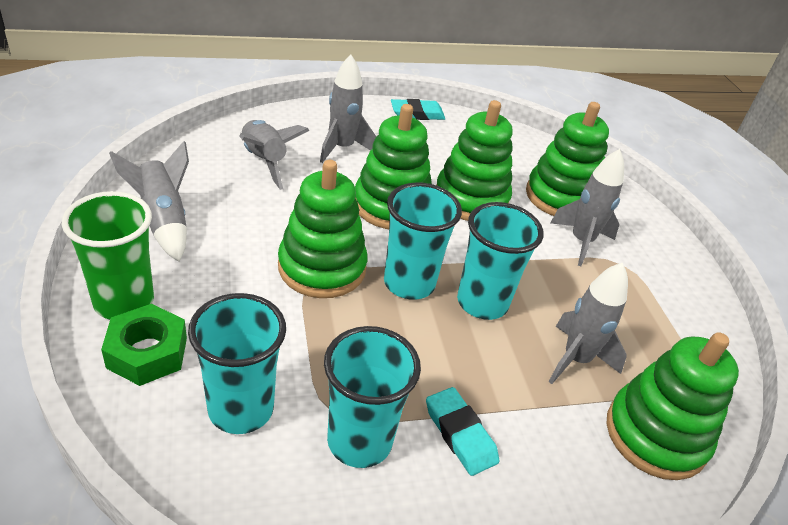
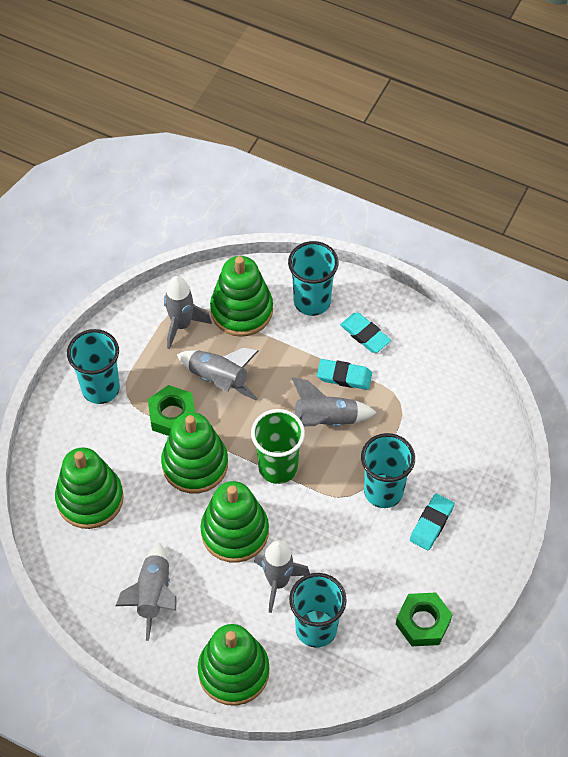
green nut: 1 -> 2
turquoise eraser: 2 -> 3

